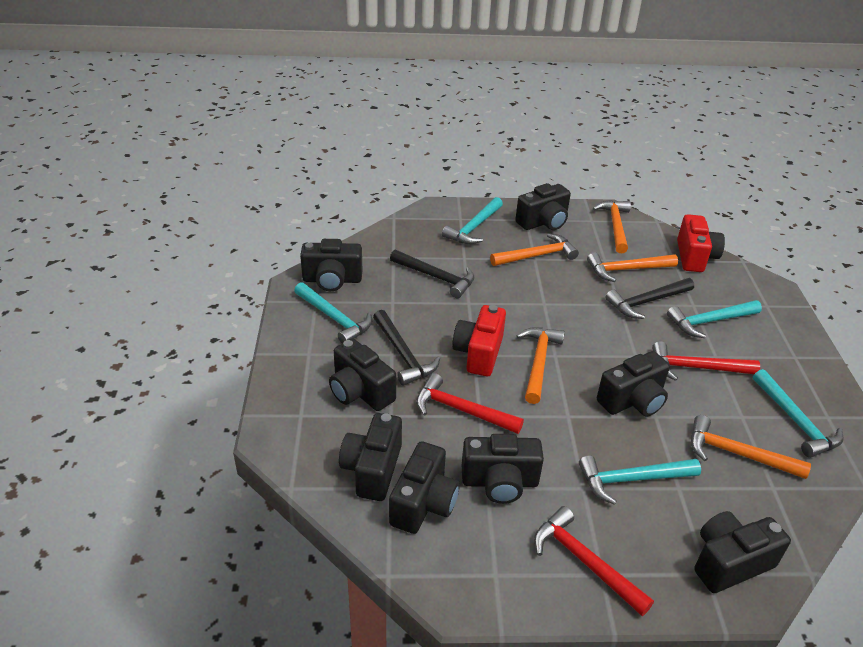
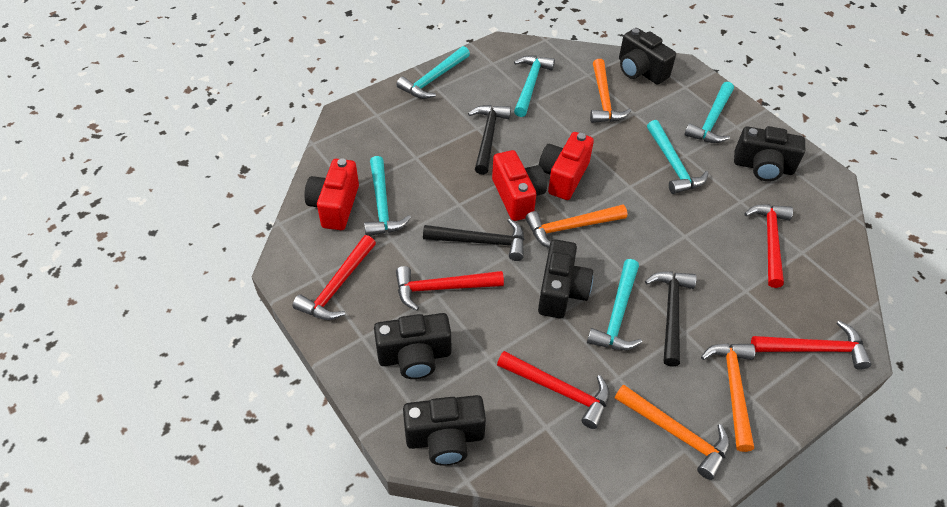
black camera: 8 -> 5
orange hammer: 5 -> 4
red camera: 2 -> 3
red hammer: 3 -> 5
turquoise hammer: 5 -> 6

